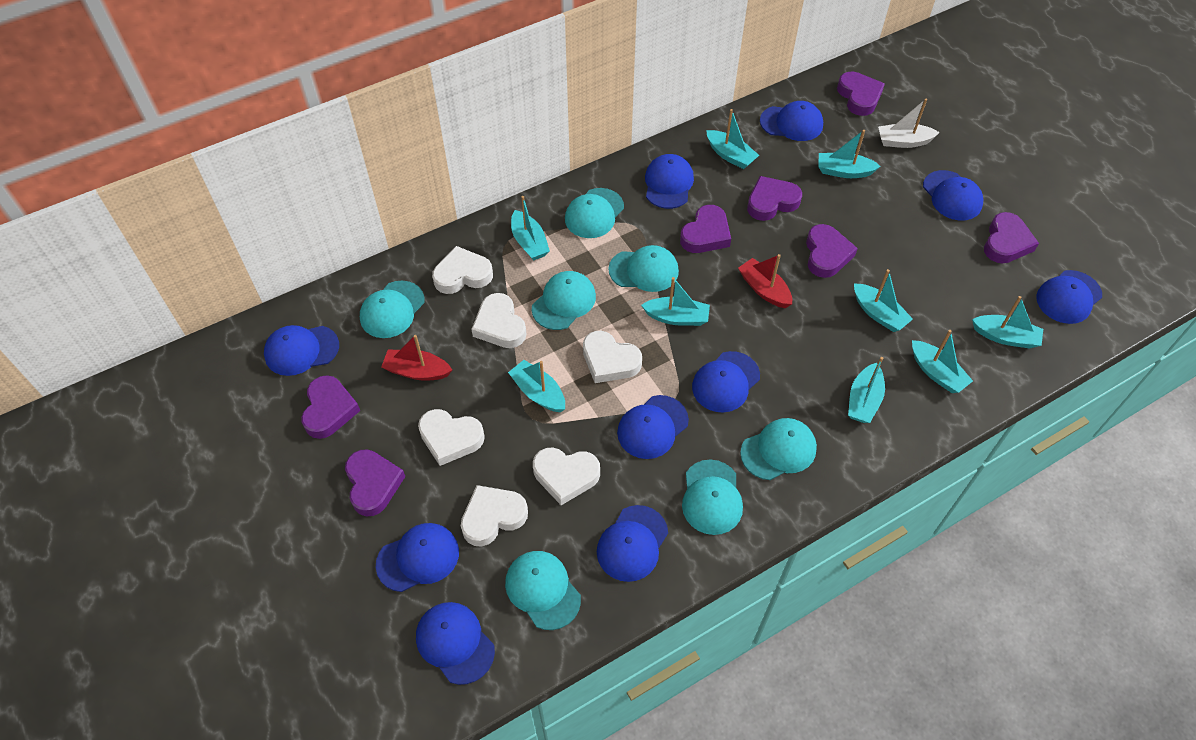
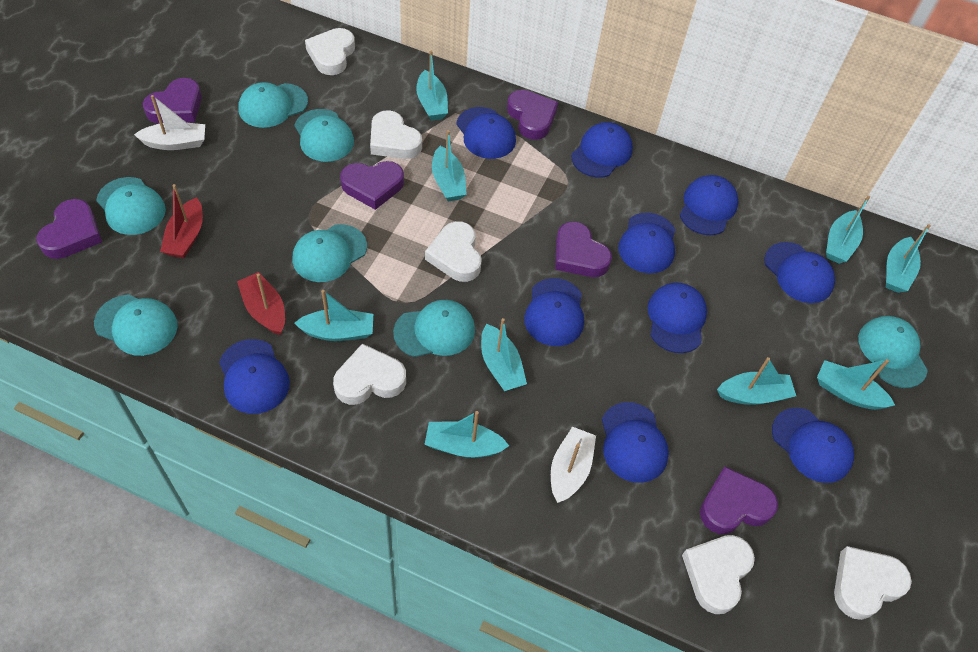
purple heart: 7 -> 6
white boat: 1 -> 2

